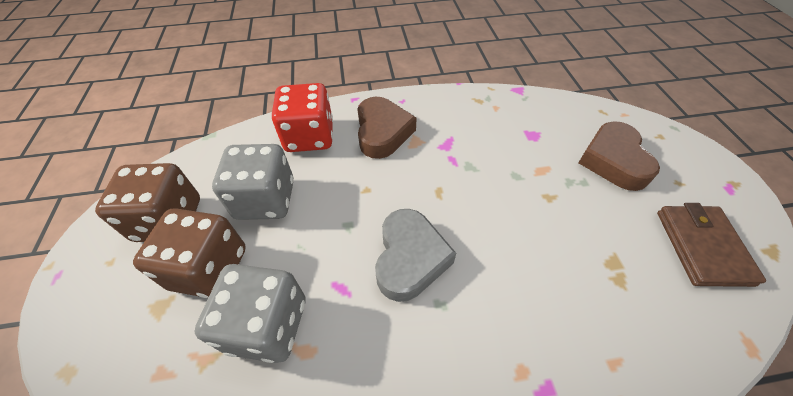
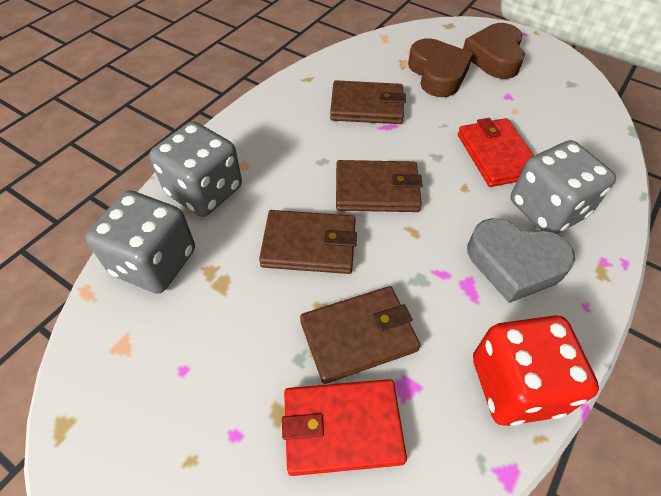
brown dice: 2 -> 0
brown wallet: 1 -> 4
grey dice: 2 -> 3
red wallet: 0 -> 2

